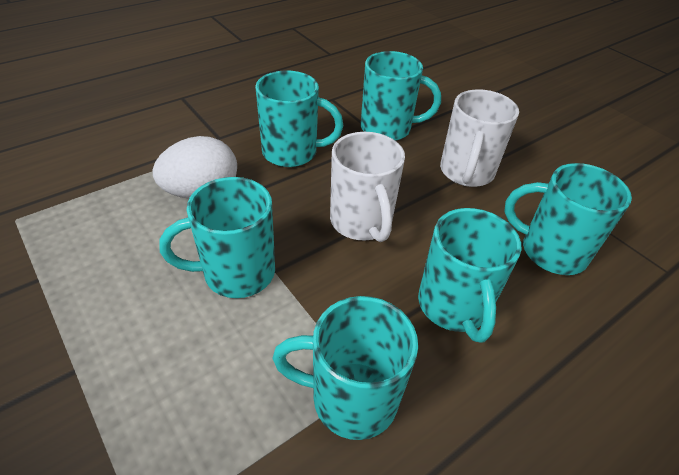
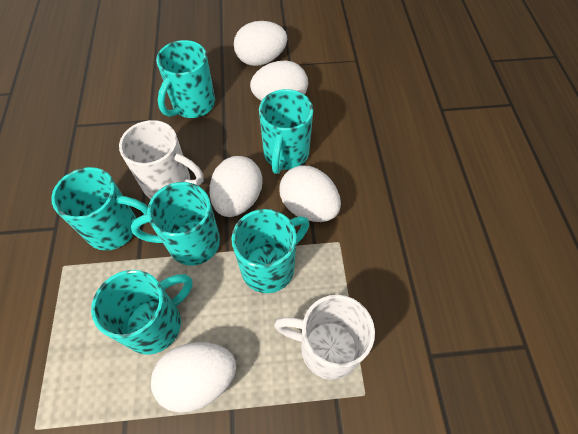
white egg: 1 -> 5

